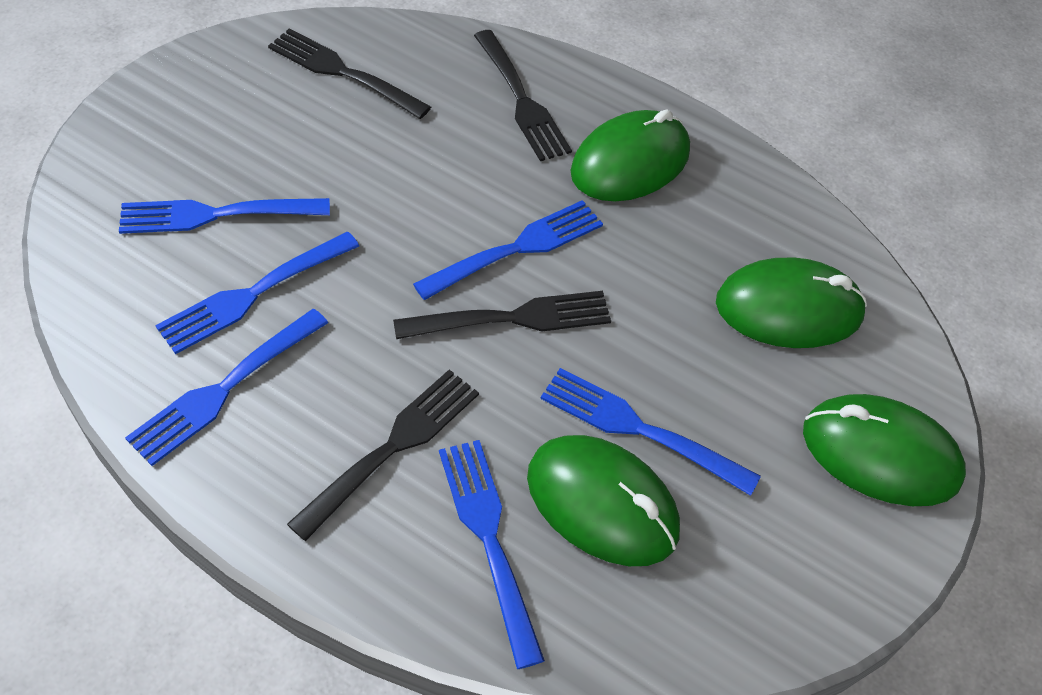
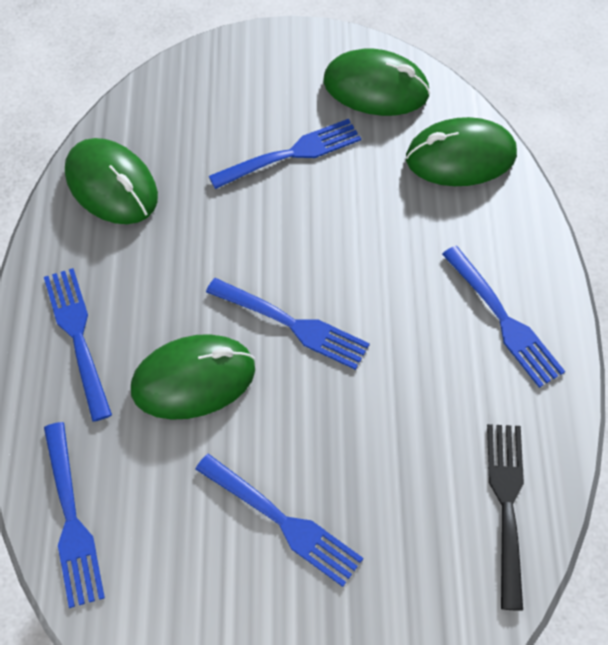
black fork: 4 -> 1

